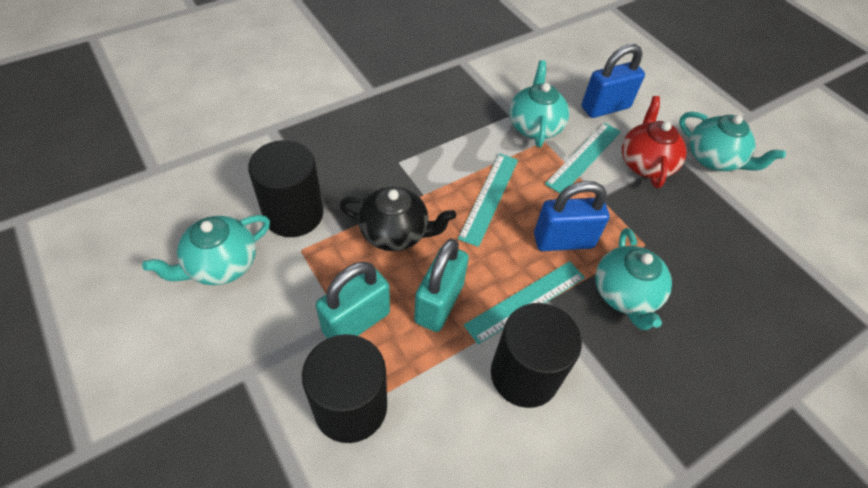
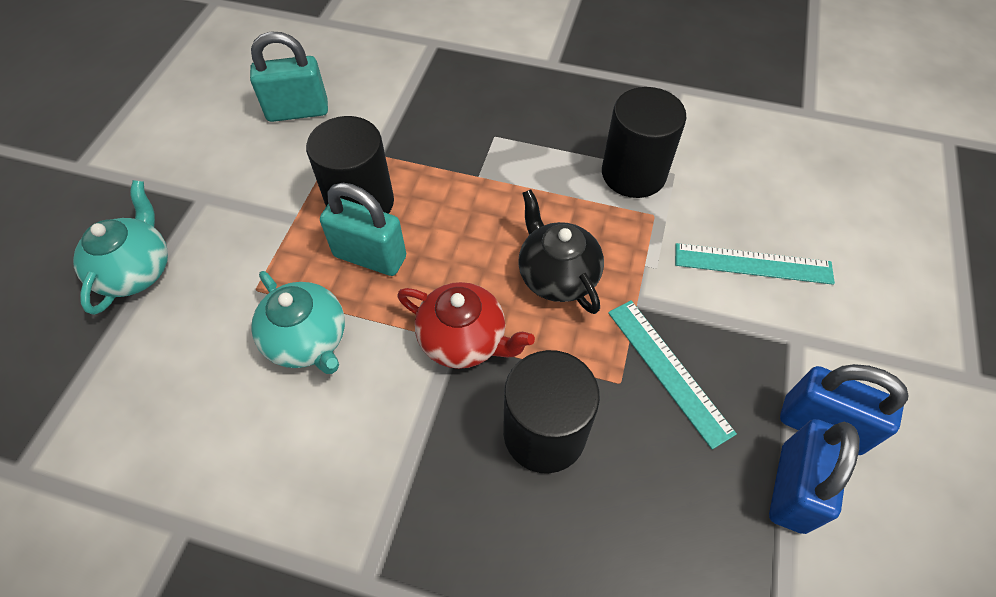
turquoise ruler: 3 -> 2
turquoise teapot: 4 -> 2

